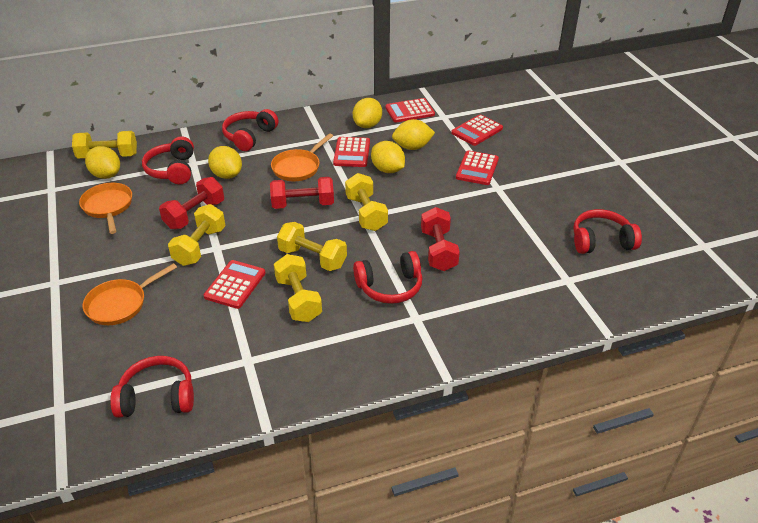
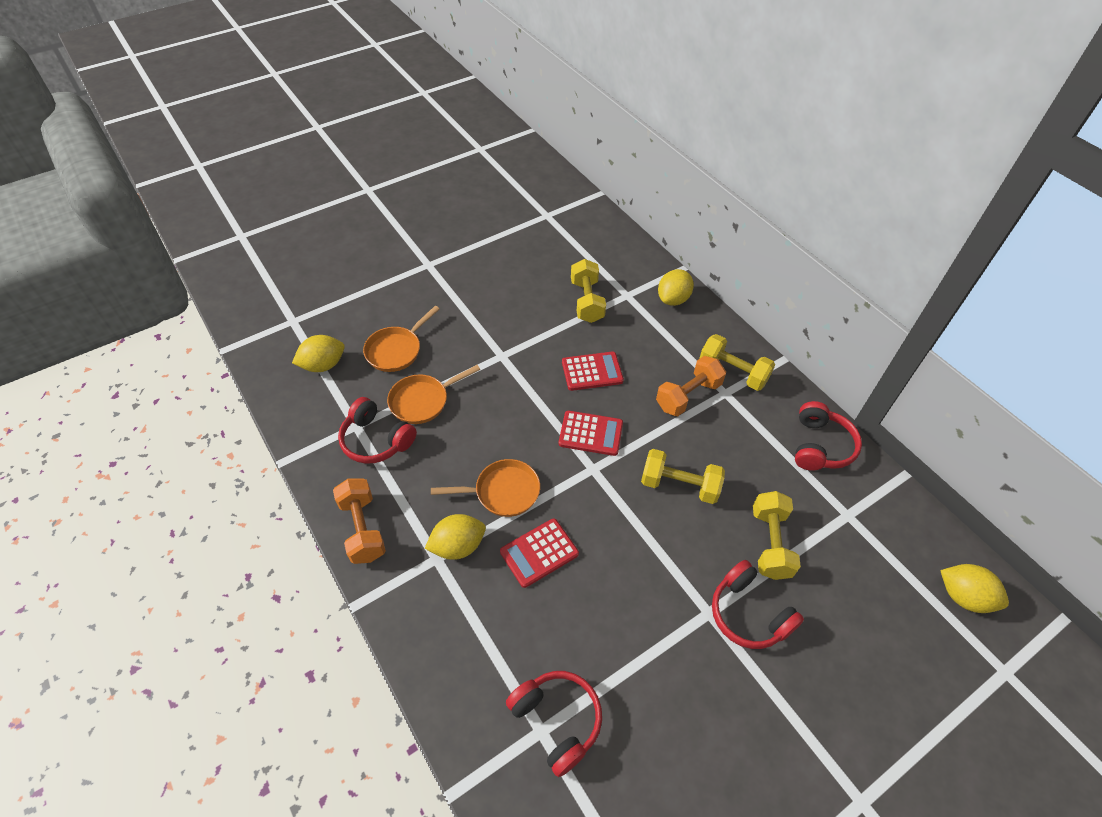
orange dumbbell: 0 -> 2
red calculator: 5 -> 3
red dumbbell: 3 -> 0
red headphones: 5 -> 4
yellow dumbbell: 5 -> 4
yellow lemon: 5 -> 4

